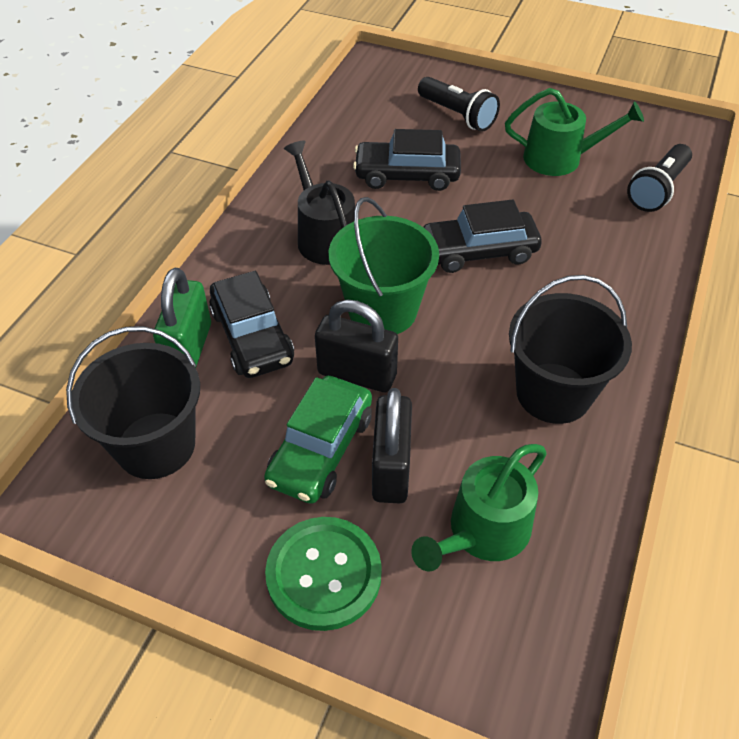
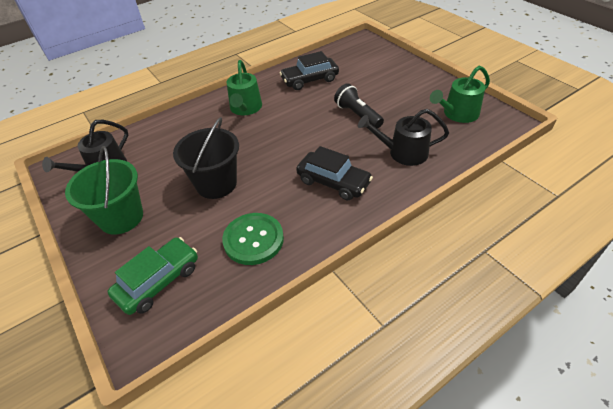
black bucket: 2 -> 1
black car: 3 -> 2
black flashlight: 2 -> 1
black padlock: 2 -> 0
black watering can: 1 -> 2
green padlock: 1 -> 0

